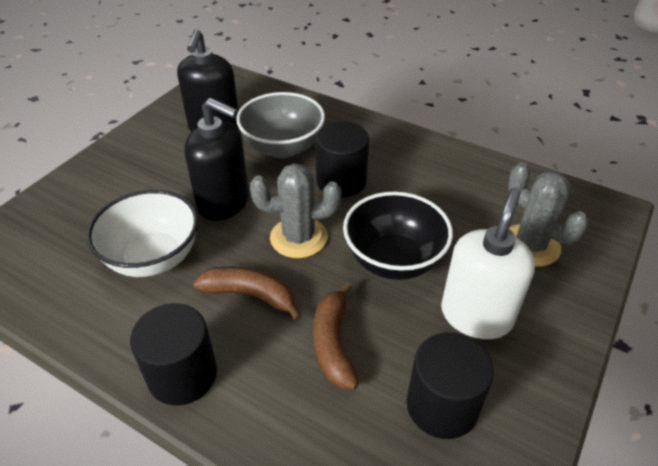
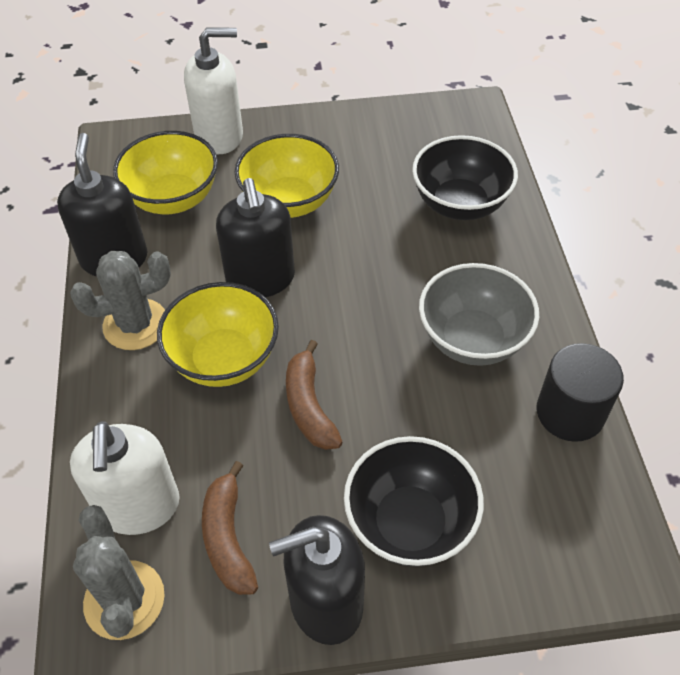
black bowl: 1 -> 2
black cylinder: 3 -> 1
black soap dispenser: 2 -> 3
white bowl: 1 -> 0
white soap dispenser: 1 -> 2
yellow bowl: 0 -> 3

